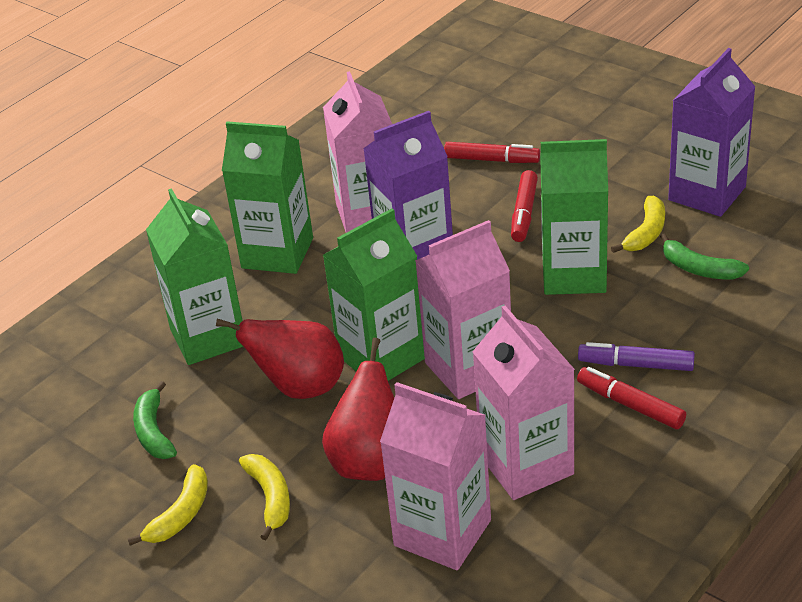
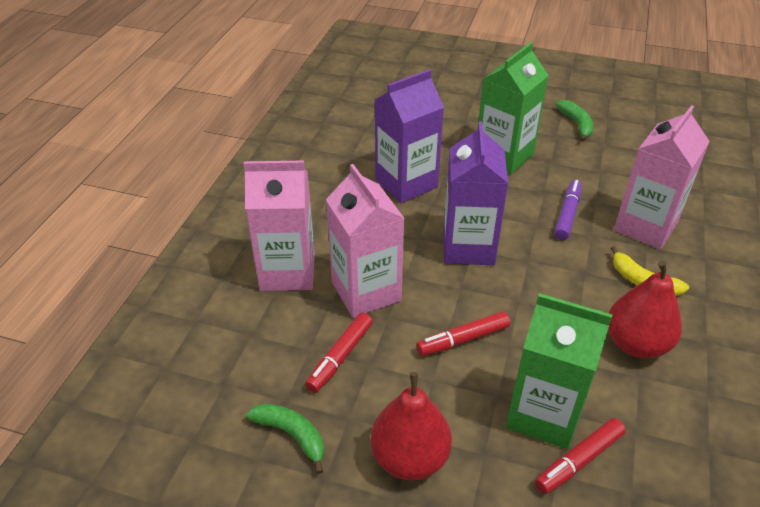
green carton: 4 -> 2
pink carton: 4 -> 3
yellow banana: 3 -> 1

